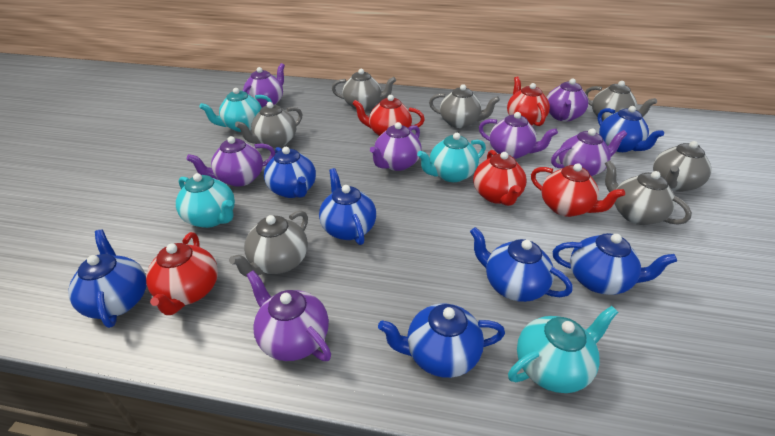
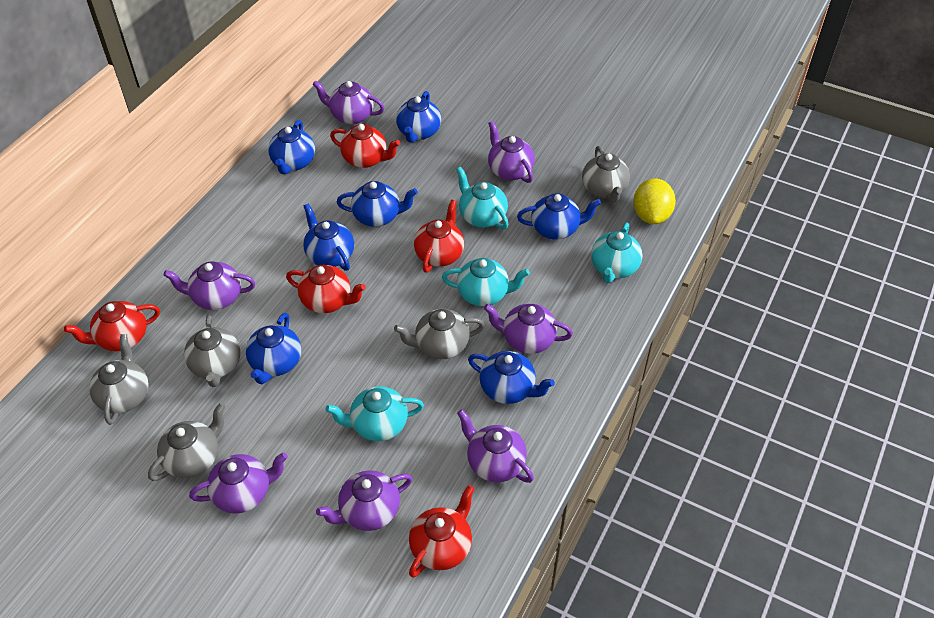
grey teapot: 7 -> 5
yellow lemon: 0 -> 1

